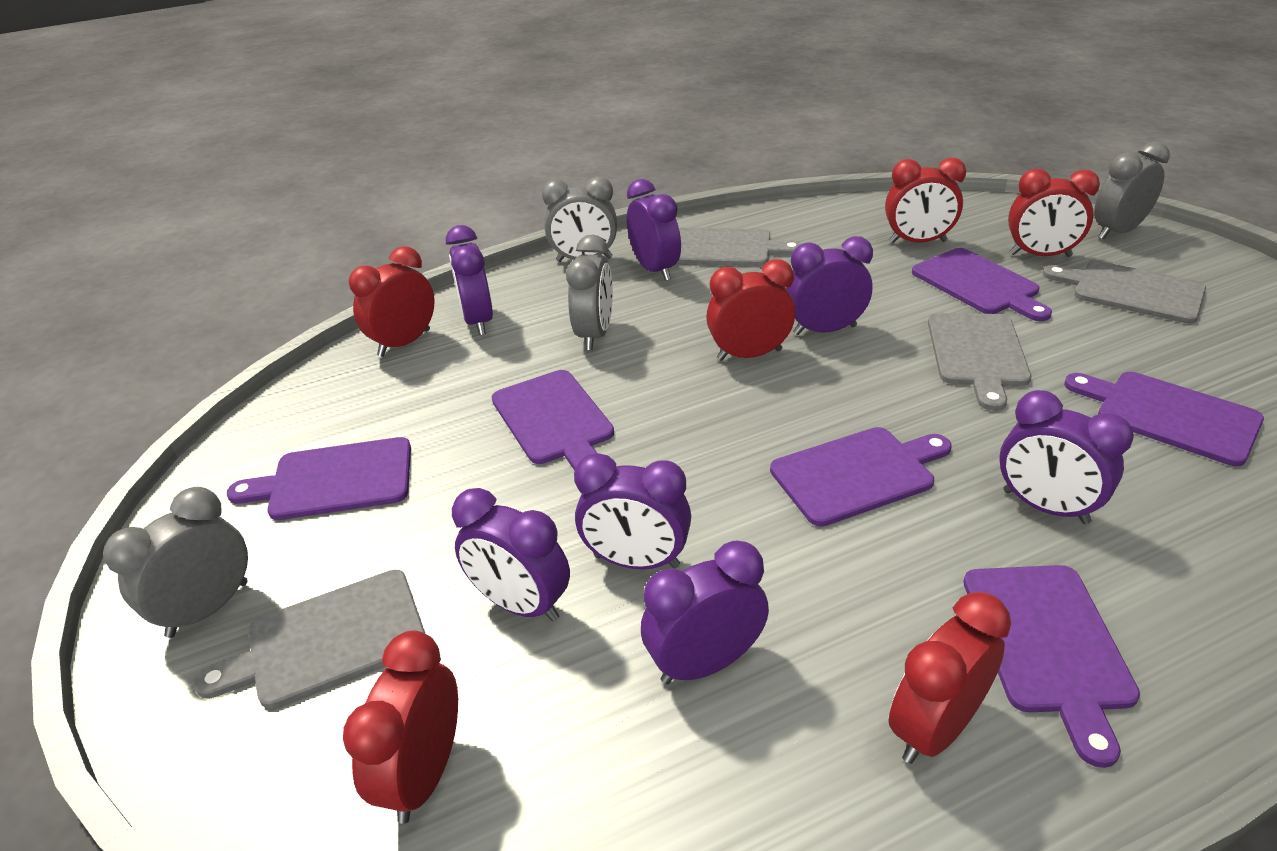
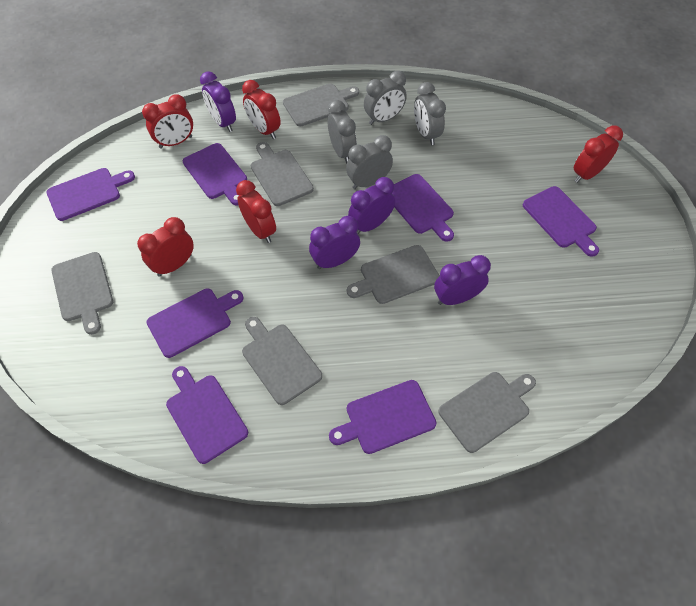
grey cutting board: 4 -> 6
purple clock: 7 -> 4
purple cutting board: 6 -> 7
red clock: 6 -> 5

